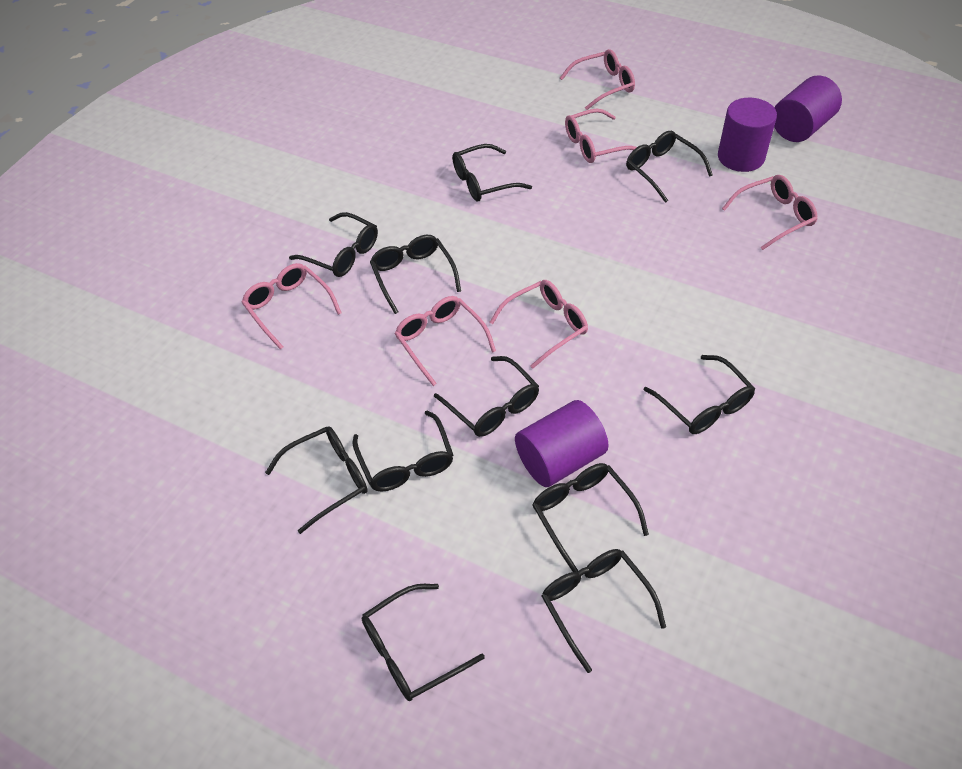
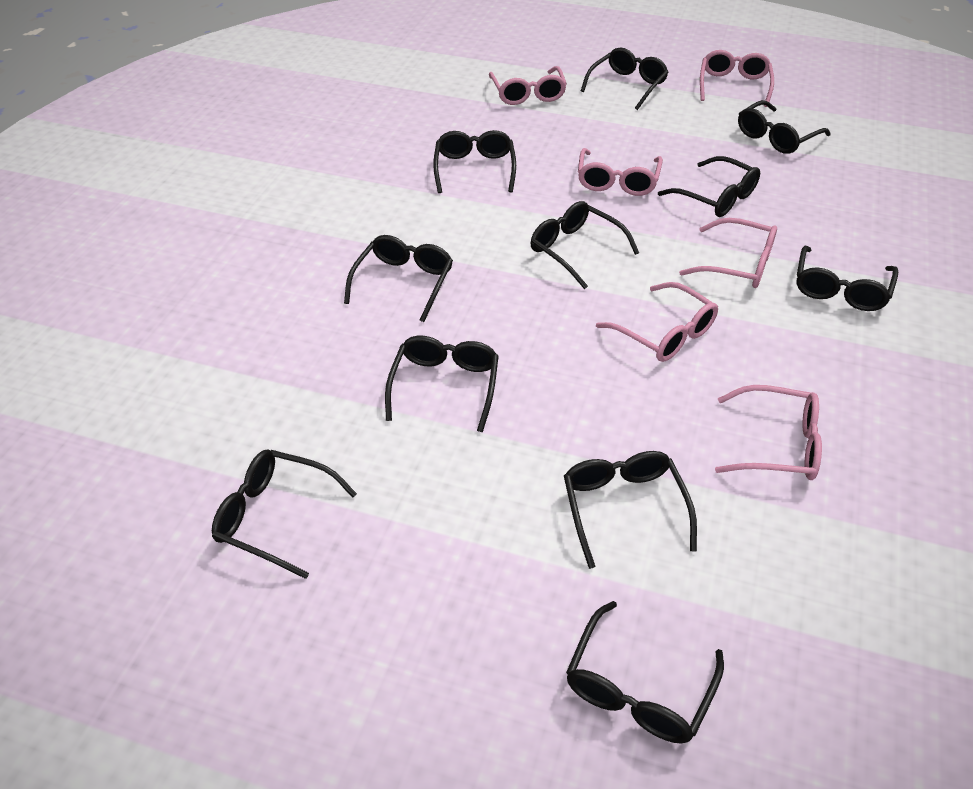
purple cylinder: 3 -> 0

